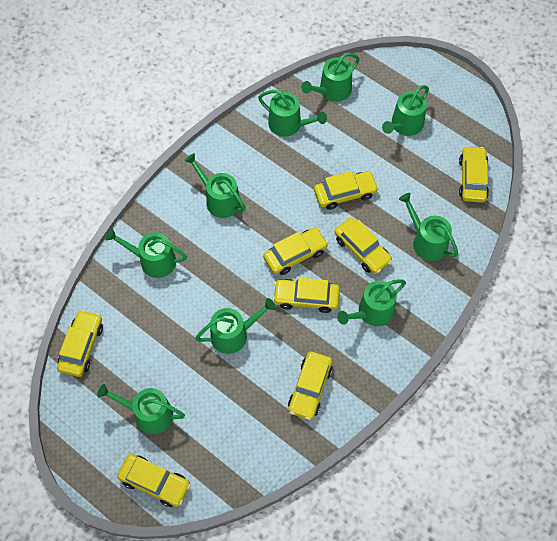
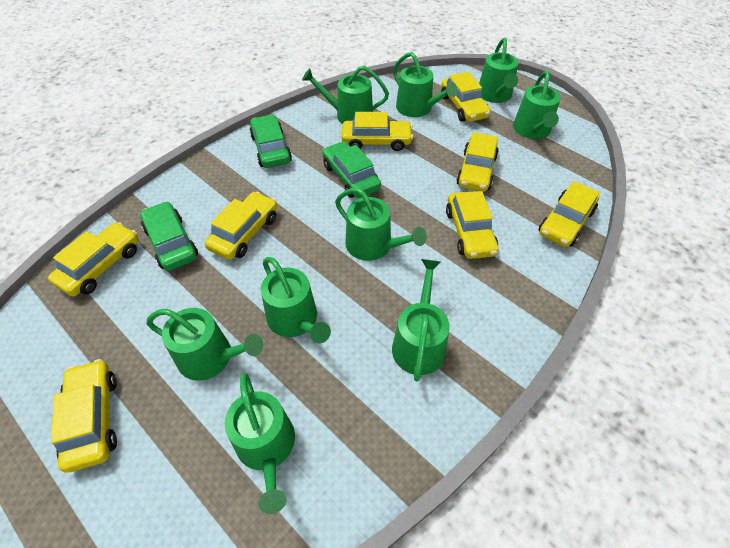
green car: 0 -> 3

